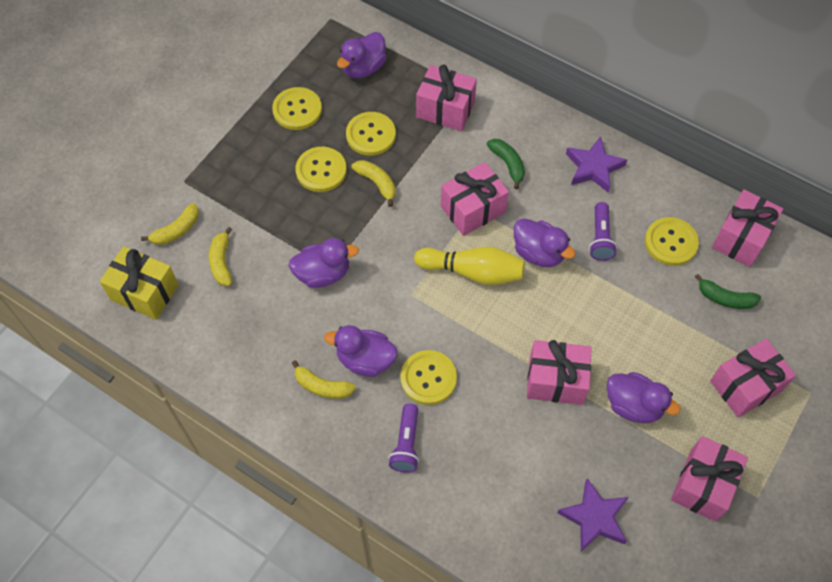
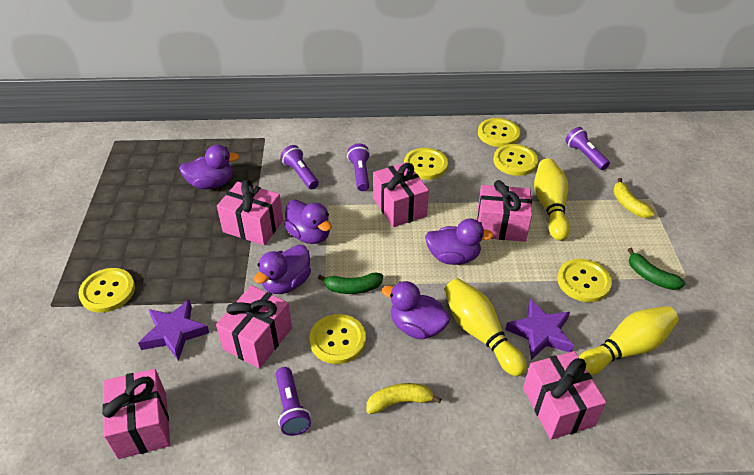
purple flashlight: 2 -> 4
yellow banana: 4 -> 2
yellow bowling pin: 1 -> 3
yellow button: 5 -> 6
yellow gift: 1 -> 0

